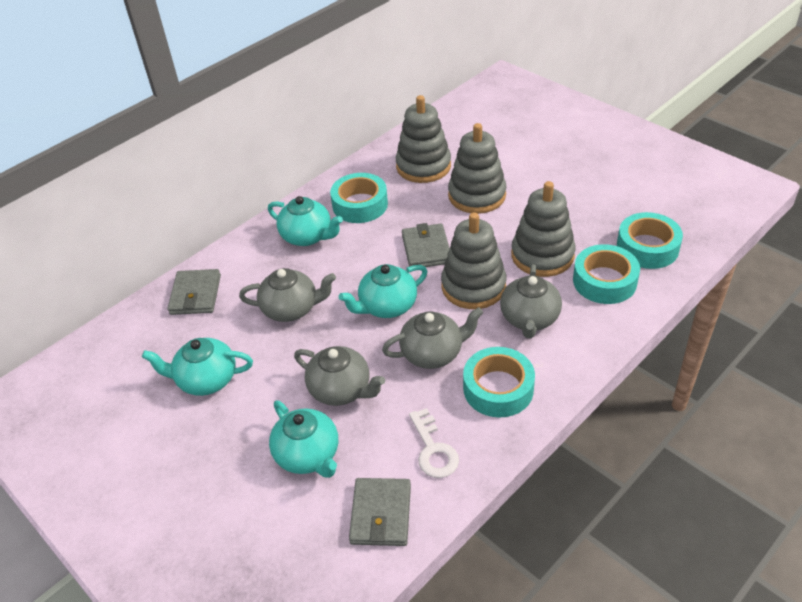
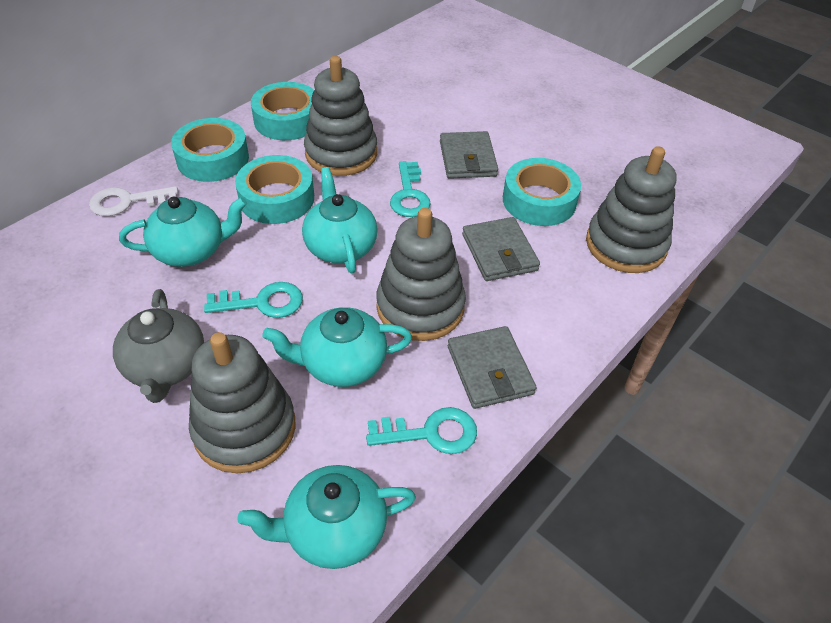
grey teapot: 4 -> 1
turquoise key: 0 -> 3

